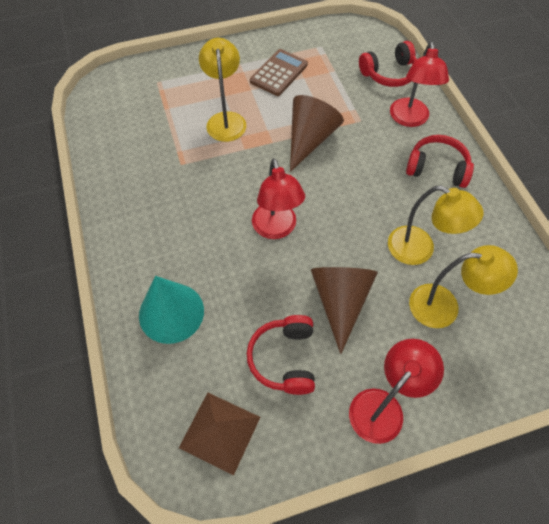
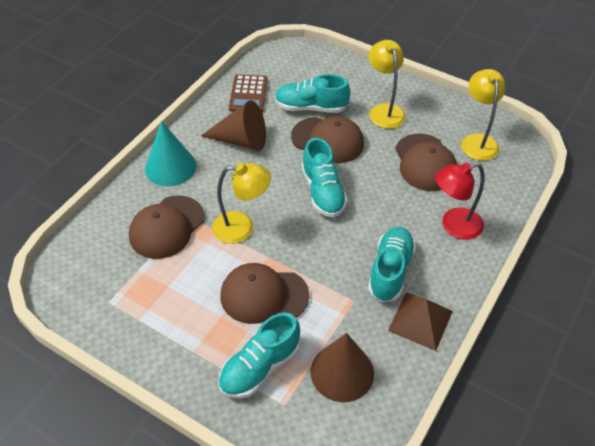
brown cap: 0 -> 4
red headphones: 3 -> 0
red lamp: 3 -> 1
turquoise shoe: 0 -> 4

